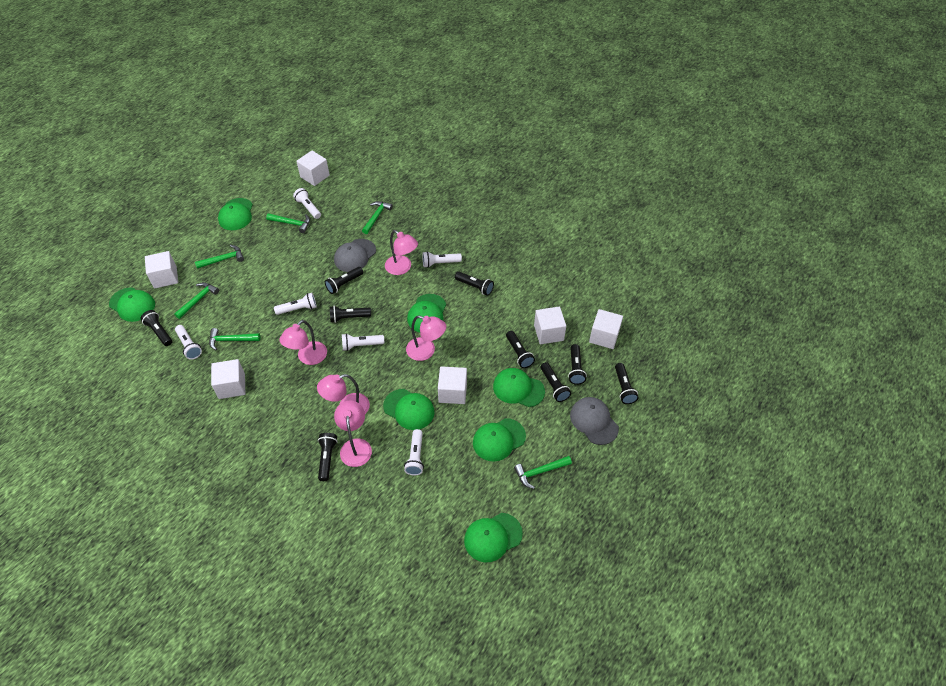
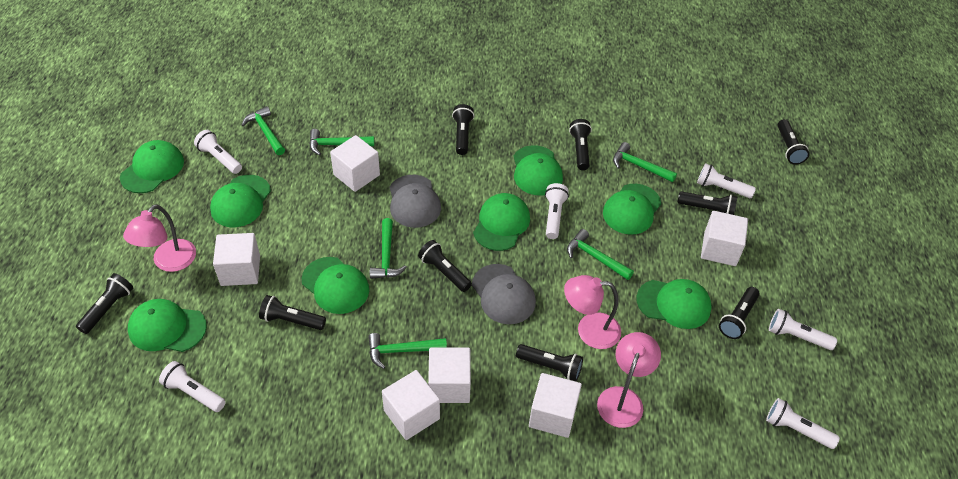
green cap: 7 -> 8
pink lamp: 5 -> 3

